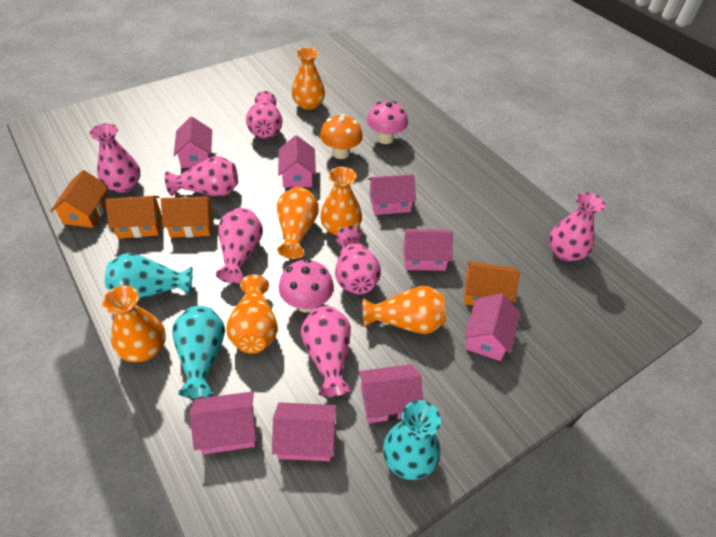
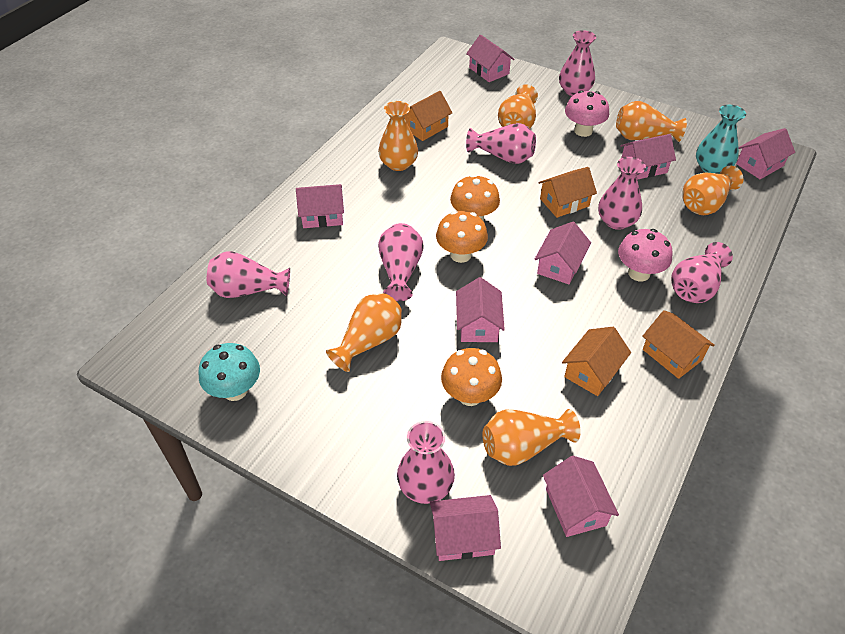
orange mushroom: 1 -> 3
turquoise mushroom: 0 -> 1
turquoise vase: 3 -> 1

